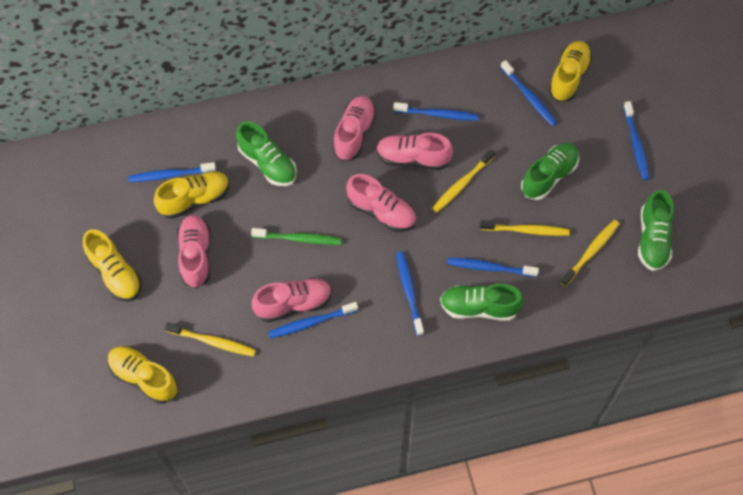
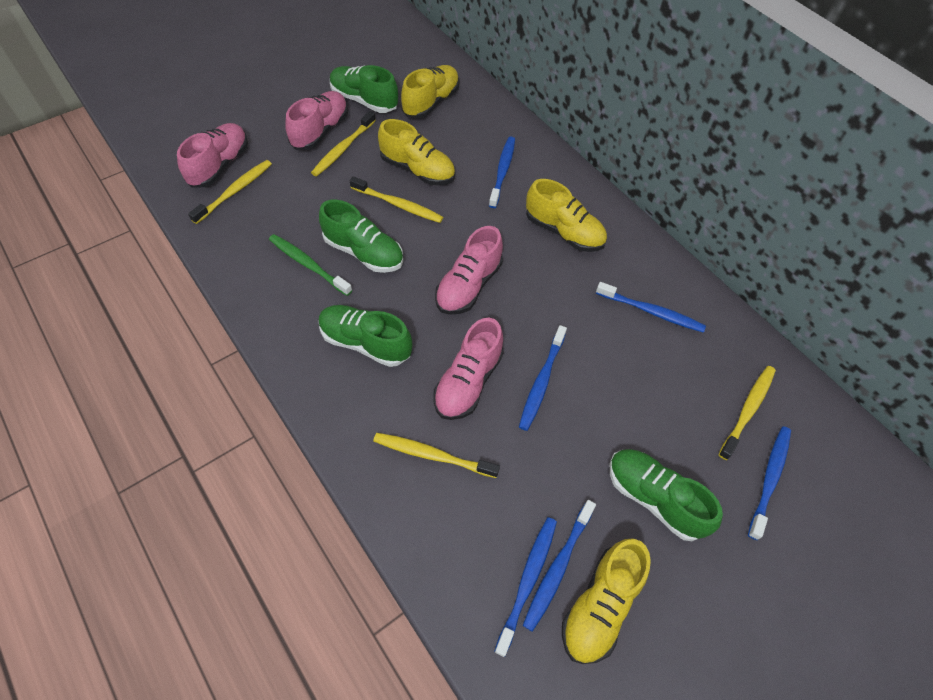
blue toothbrush: 7 -> 6
pink shoe: 5 -> 4
yellow toothbrush: 4 -> 5

